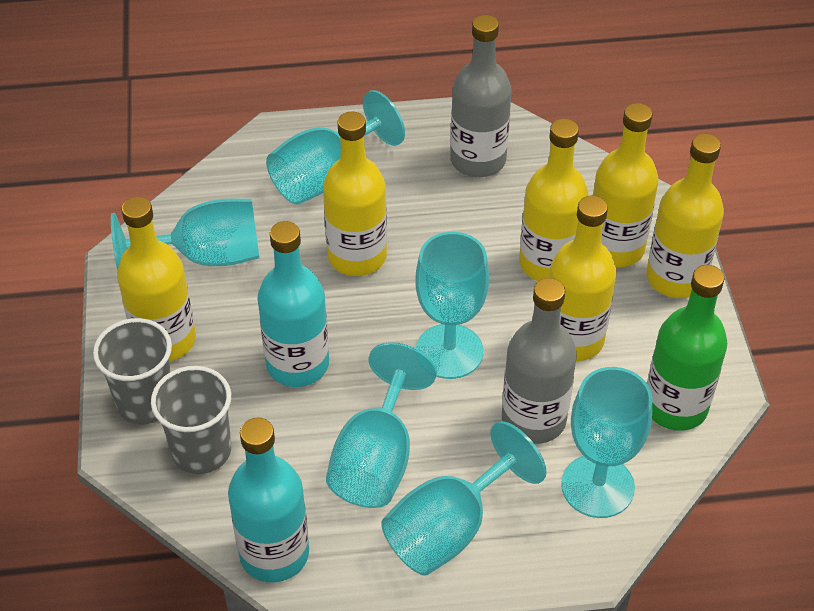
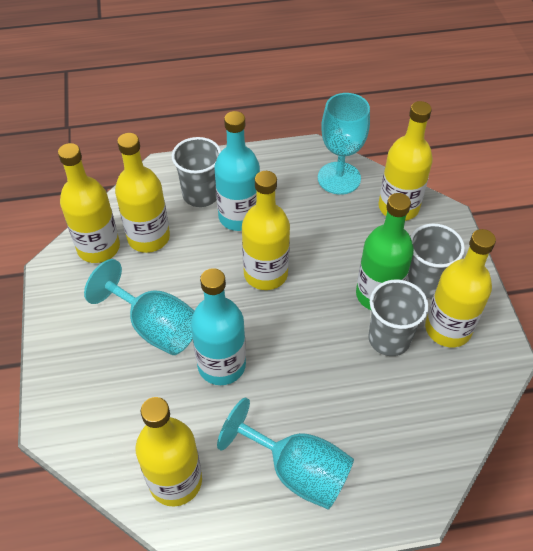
grey bottle: 2 -> 0
grey cup: 2 -> 3
turquoise goblet: 6 -> 3

